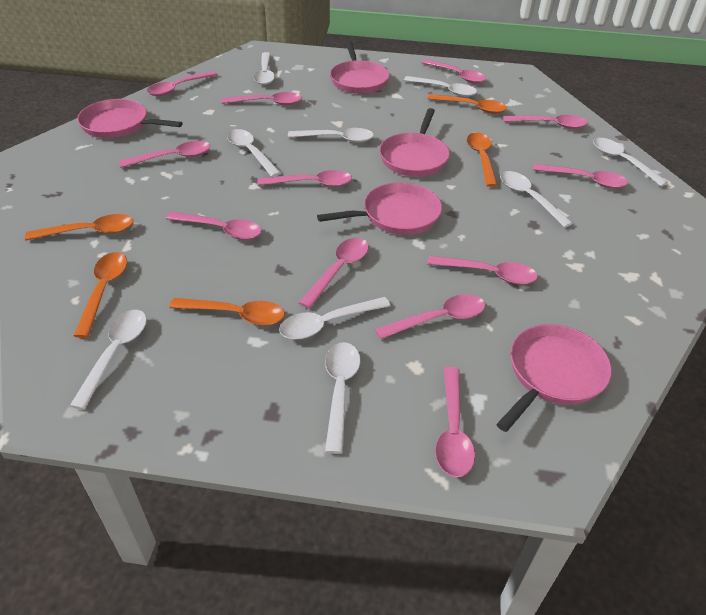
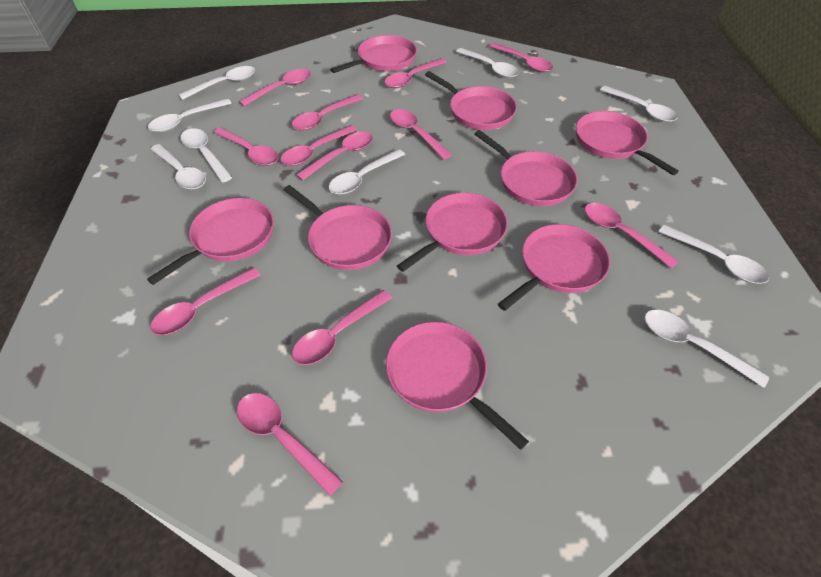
orange spoon: 5 -> 0
pink pan: 5 -> 9

